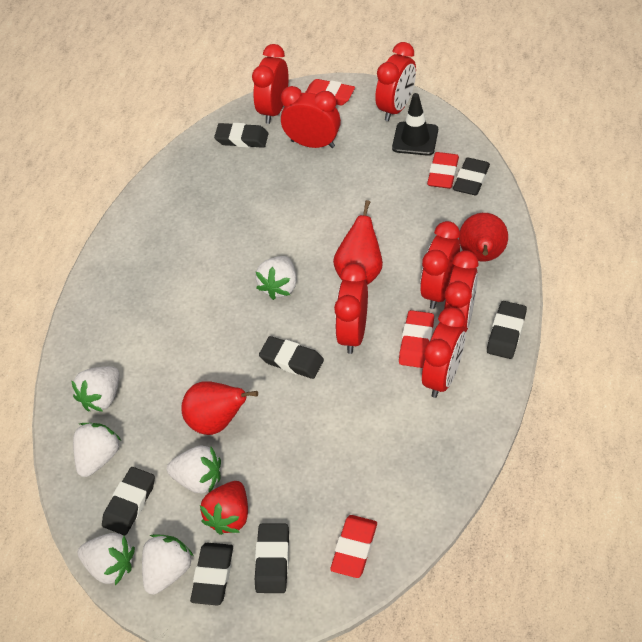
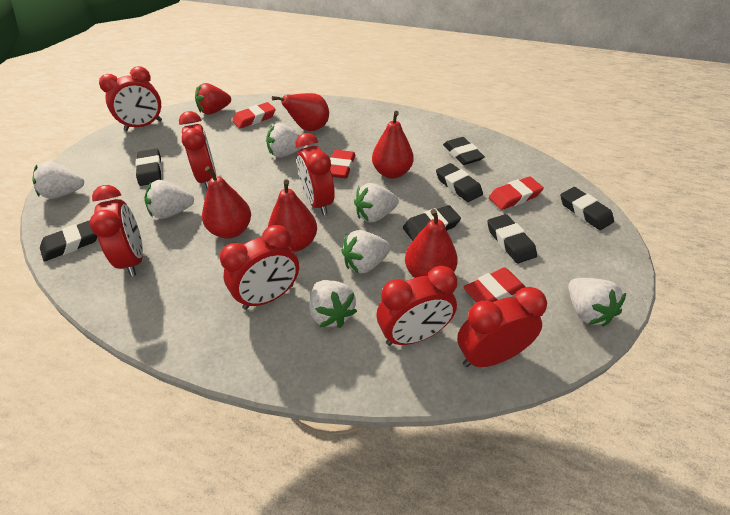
black traffic cone: 1 -> 0
red pear: 3 -> 5
white strawberry: 6 -> 7

